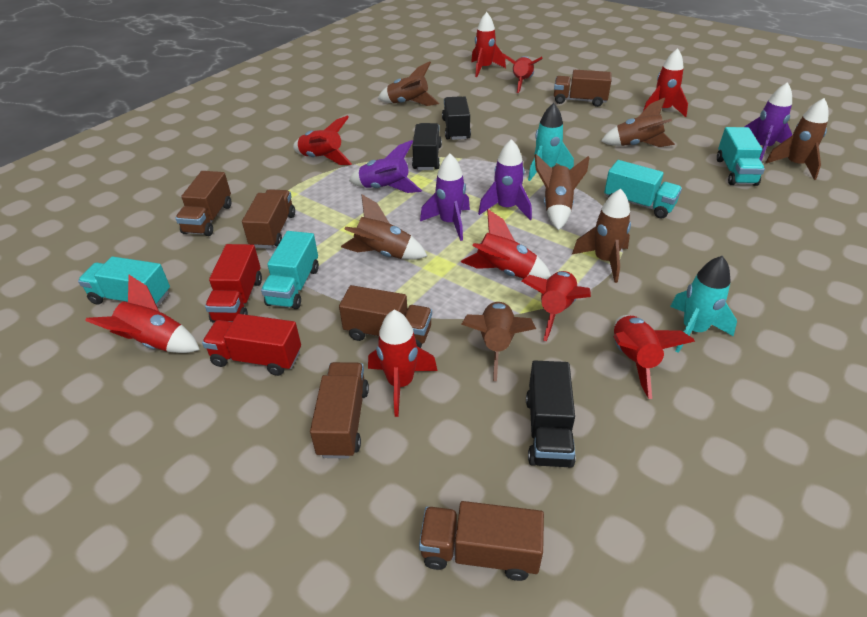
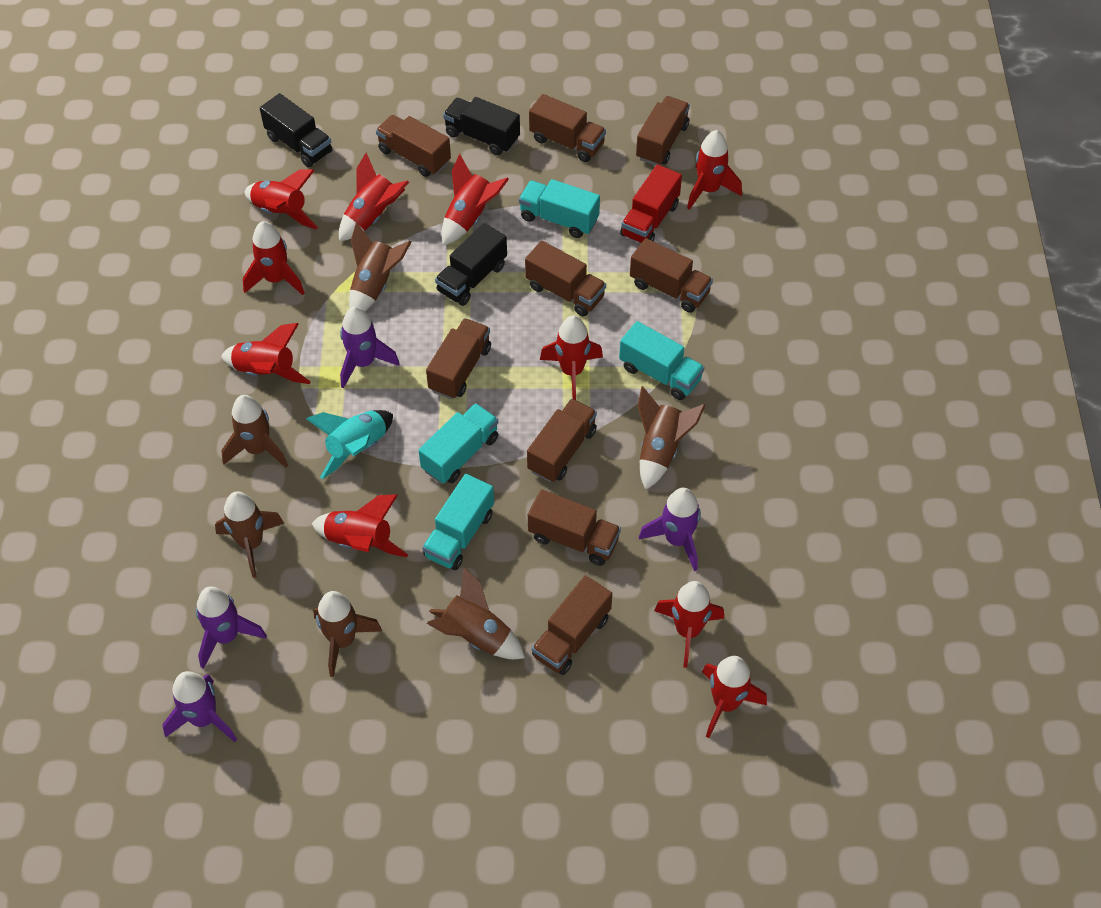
brown rocket: 7 -> 6
brown truck: 6 -> 9
red rocket: 9 -> 10
red truck: 2 -> 1
turquoise rocket: 2 -> 1

